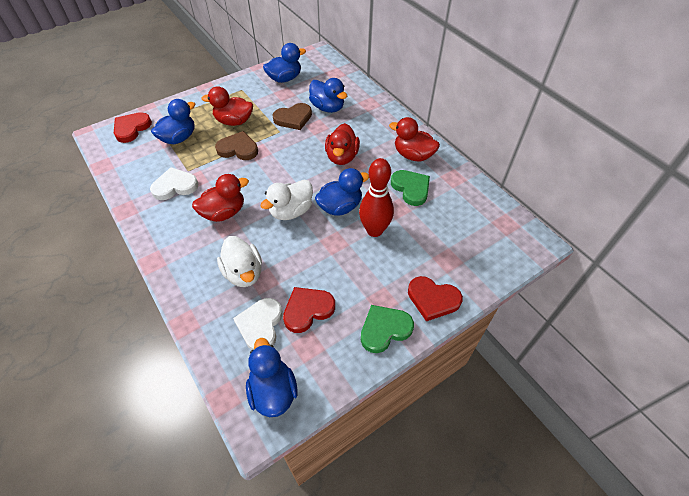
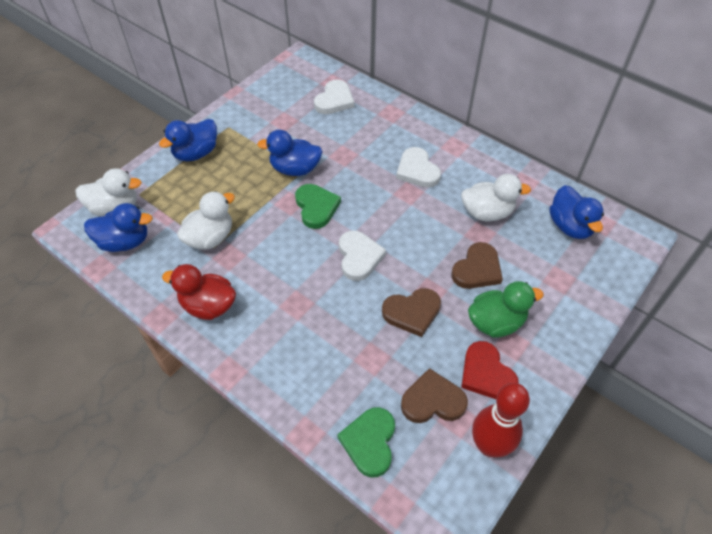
blue duck: 5 -> 4
brown heart: 2 -> 3
green duck: 0 -> 1
red duck: 4 -> 1
red heart: 3 -> 1
white duck: 2 -> 3
white heart: 2 -> 3

